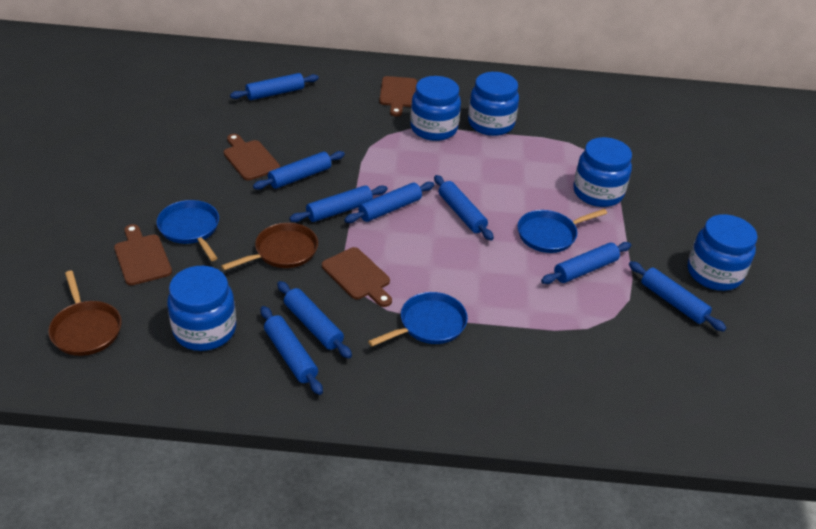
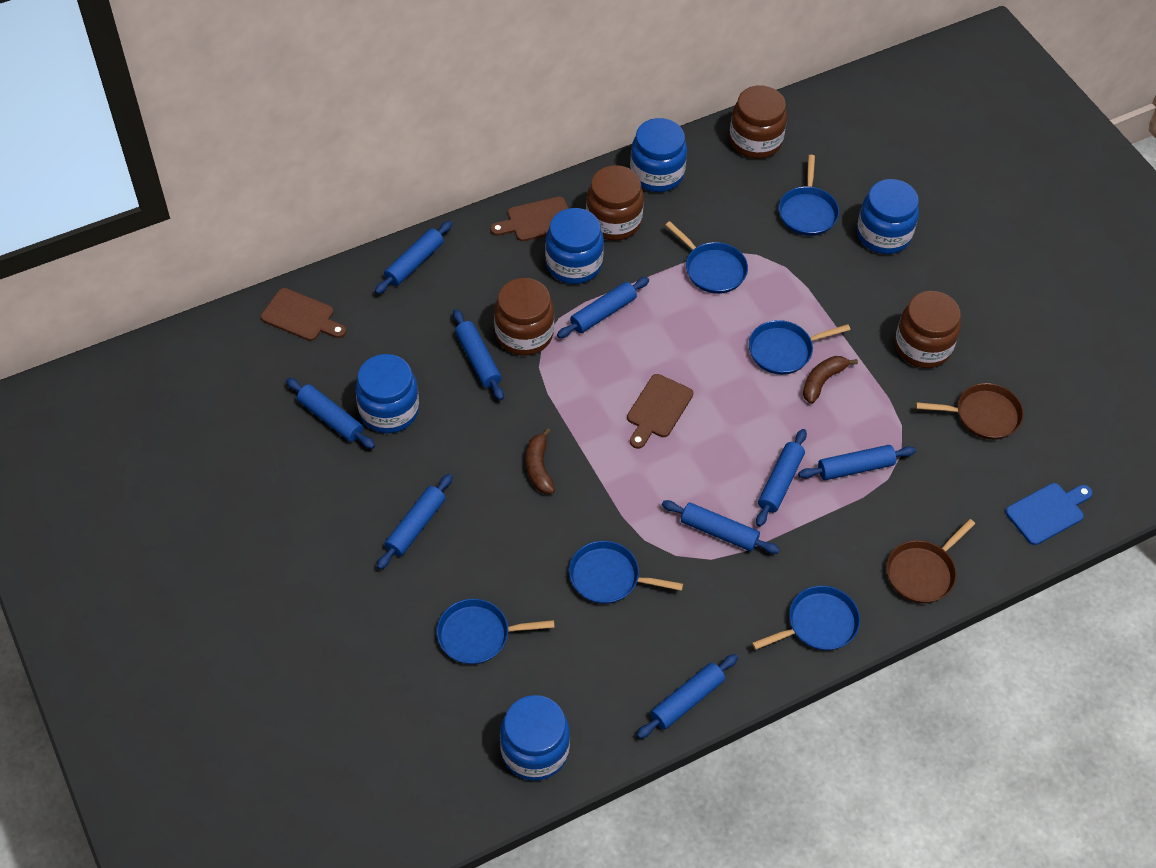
blue cutting board: 0 -> 1
blue pan: 3 -> 6
brown banana: 0 -> 2
brown cutting board: 4 -> 3
brown jar: 0 -> 4

